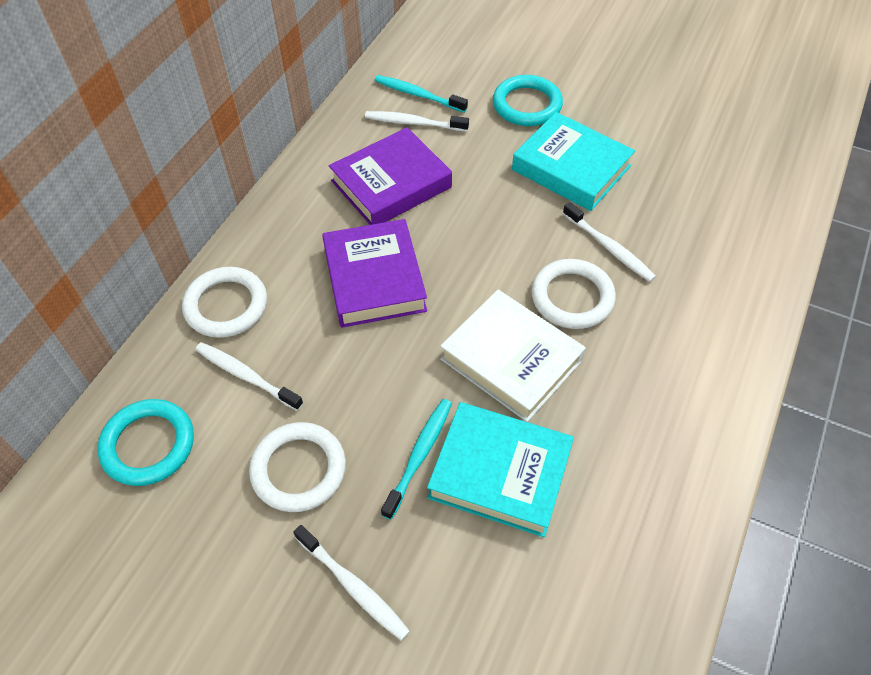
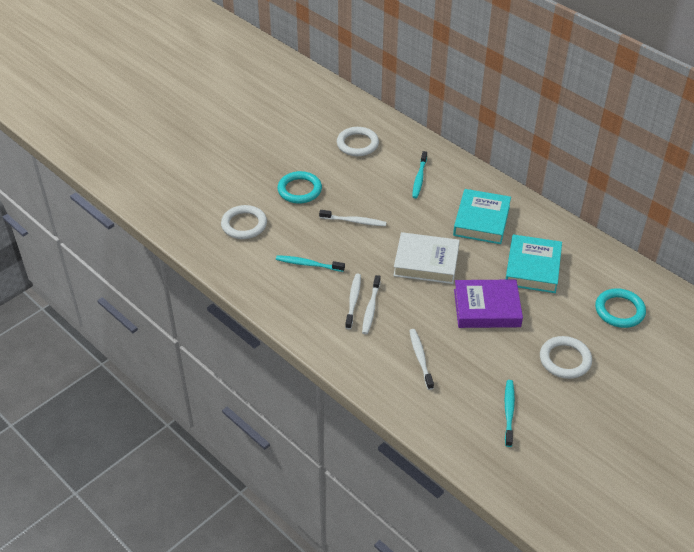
purple book: 2 -> 1
turquoise toothbrush: 2 -> 3

